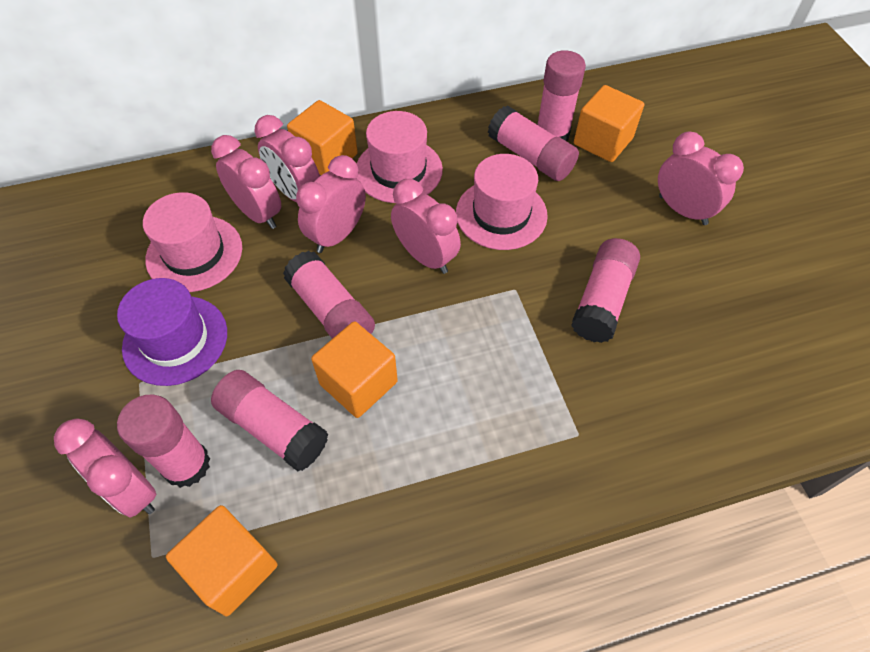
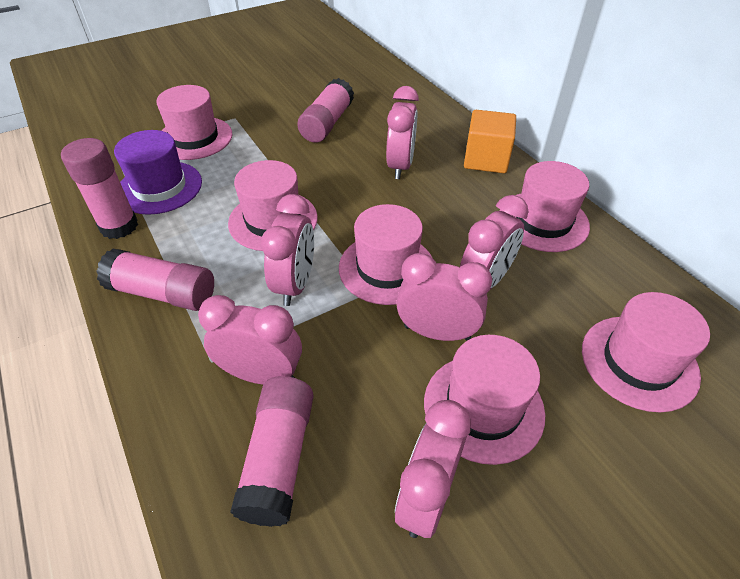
orange cube: 4 -> 1
pink glue stick: 6 -> 4
pink hat: 3 -> 6

